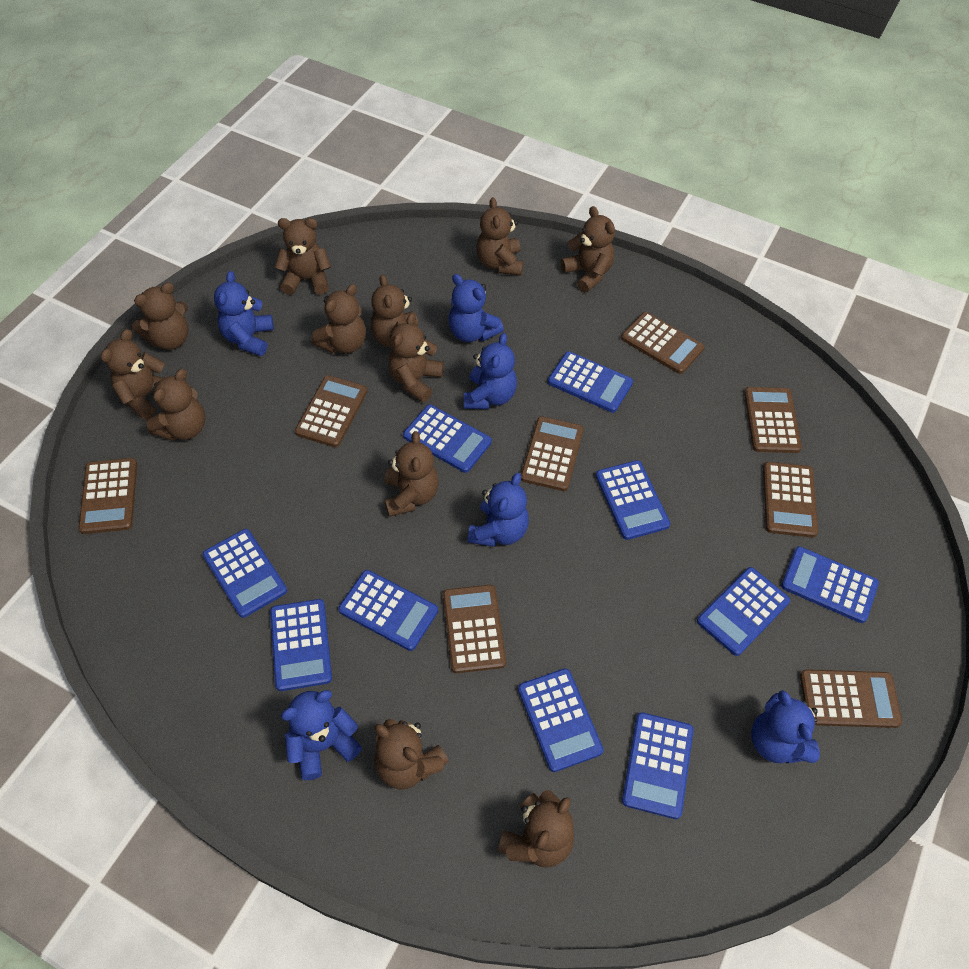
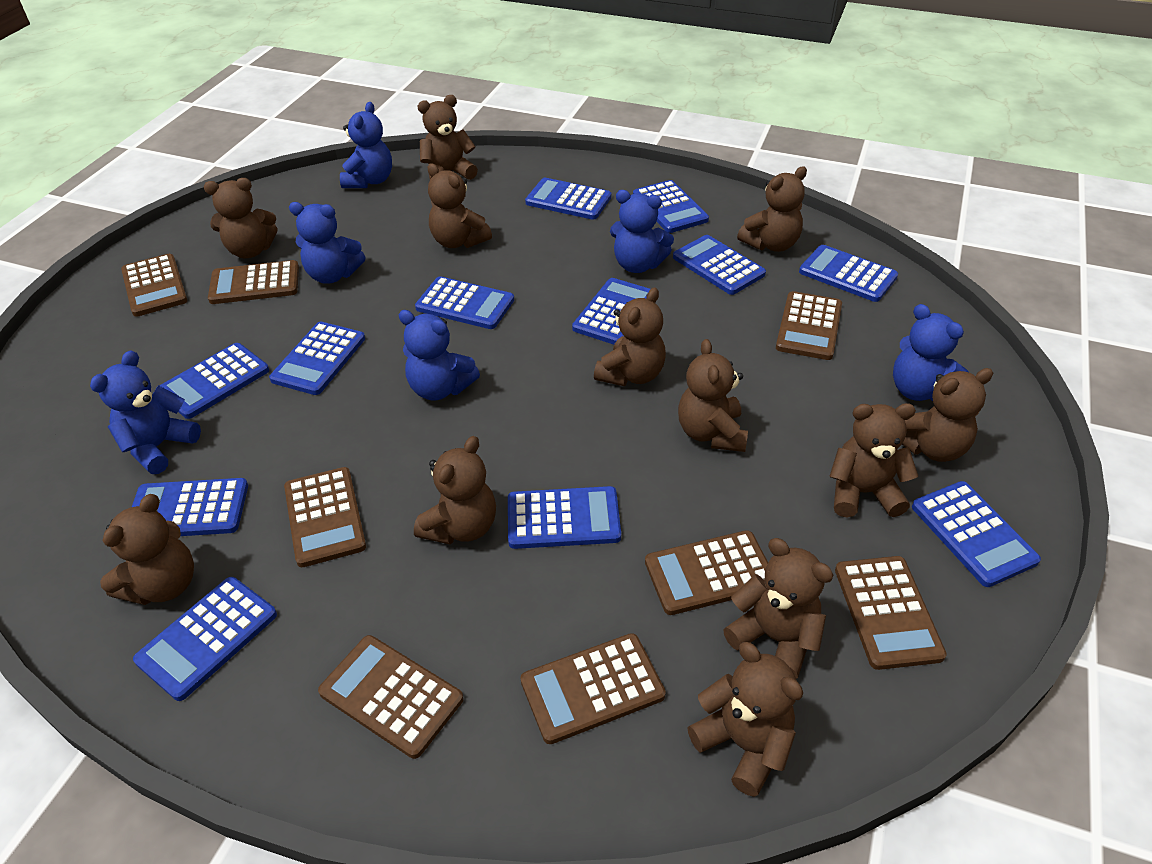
blue calculator: 10 -> 12

